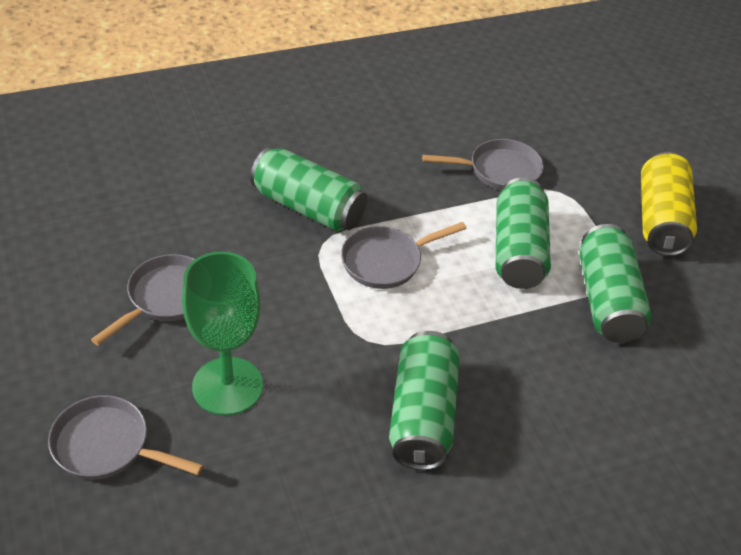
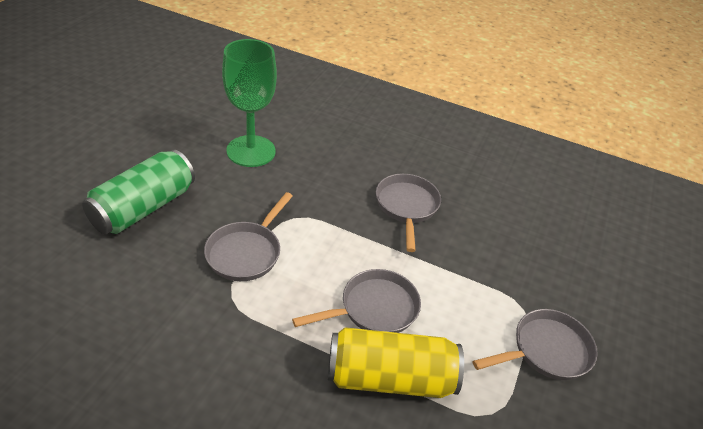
green can: 4 -> 1

